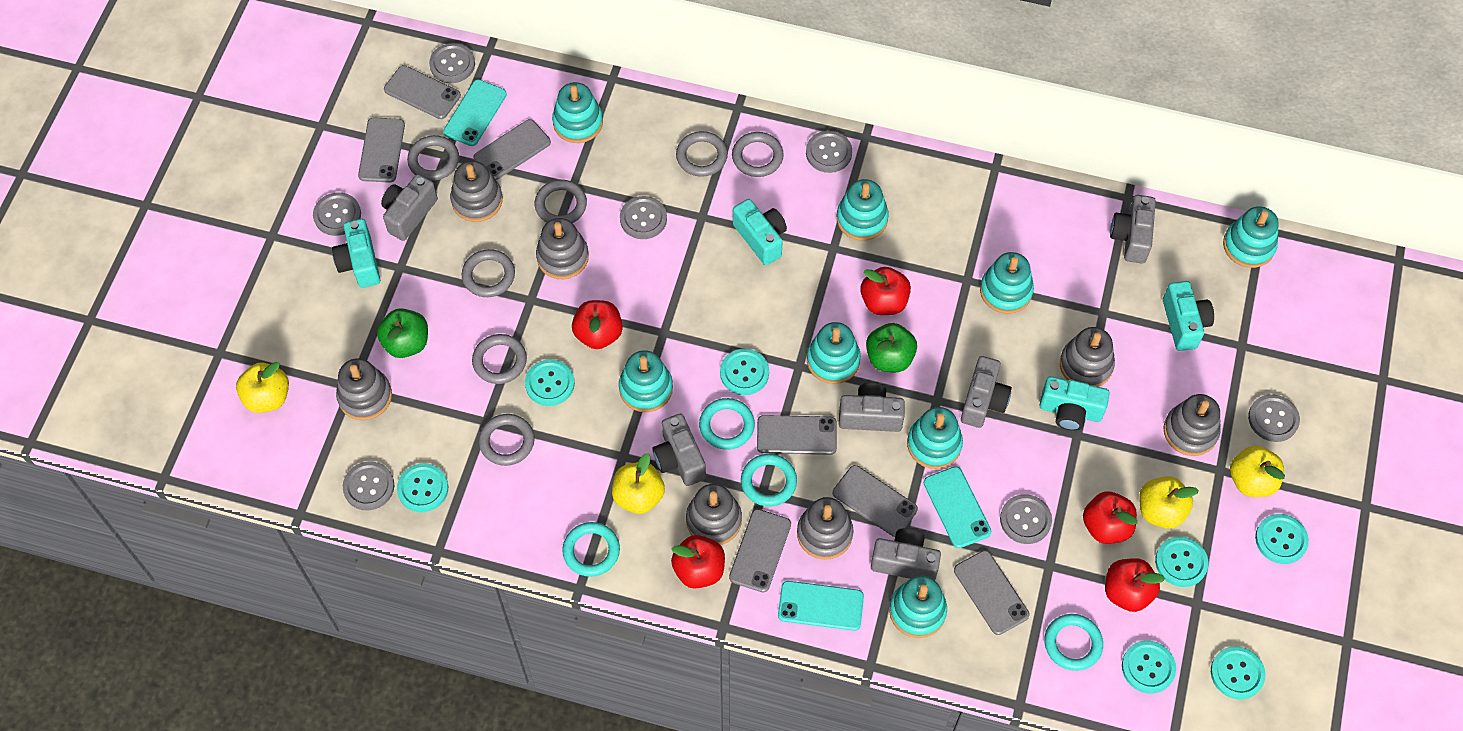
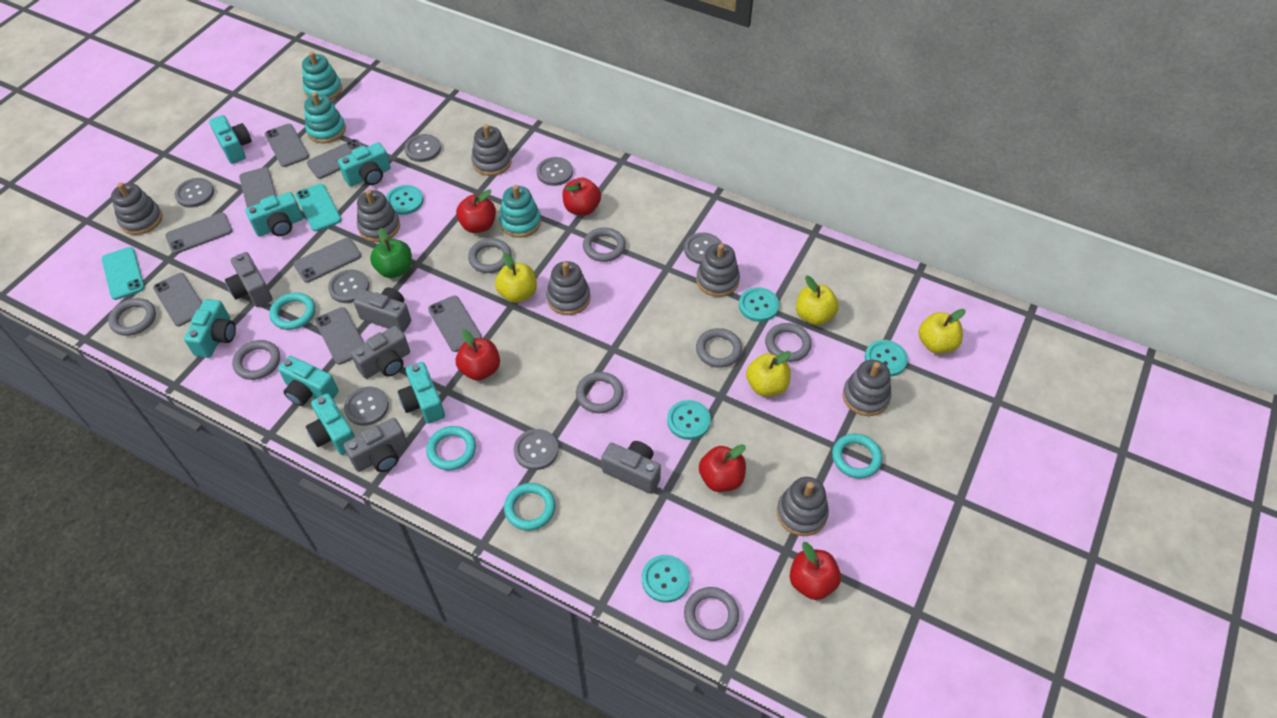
green apple: 2 -> 1
grey camera: 6 -> 5
grey phone: 7 -> 8
grey ring: 7 -> 8
turquoise button: 7 -> 5
turquoise camera: 4 -> 7
turquoise phone: 3 -> 2
turquoise stacking toy: 8 -> 3

